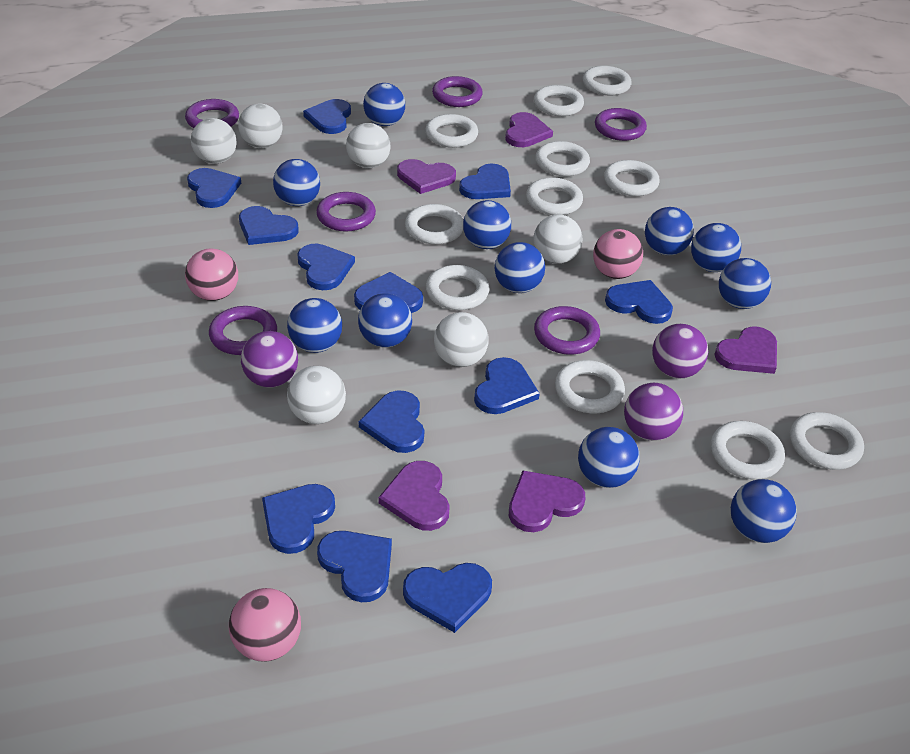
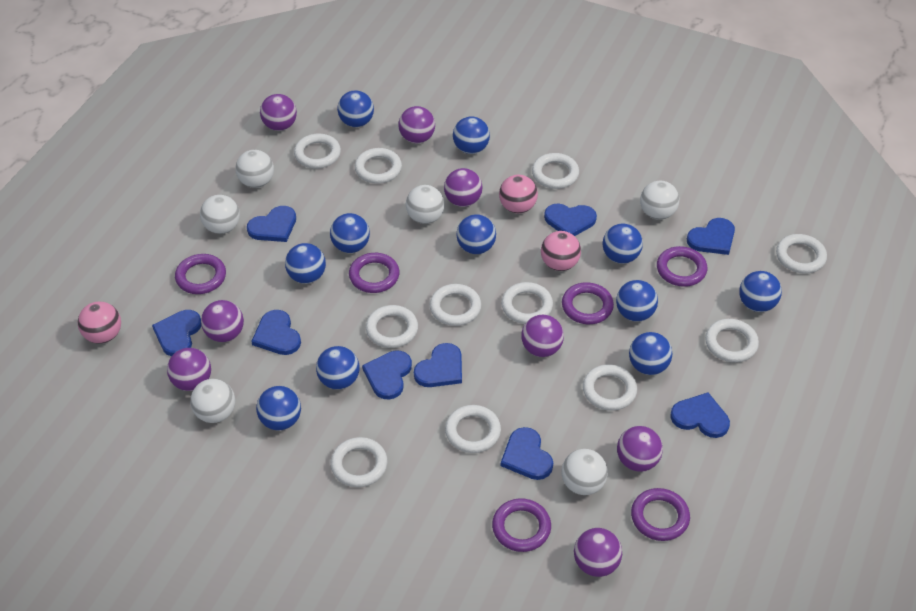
blue heart: 12 -> 9
purple ball: 3 -> 8
purple heart: 5 -> 0

